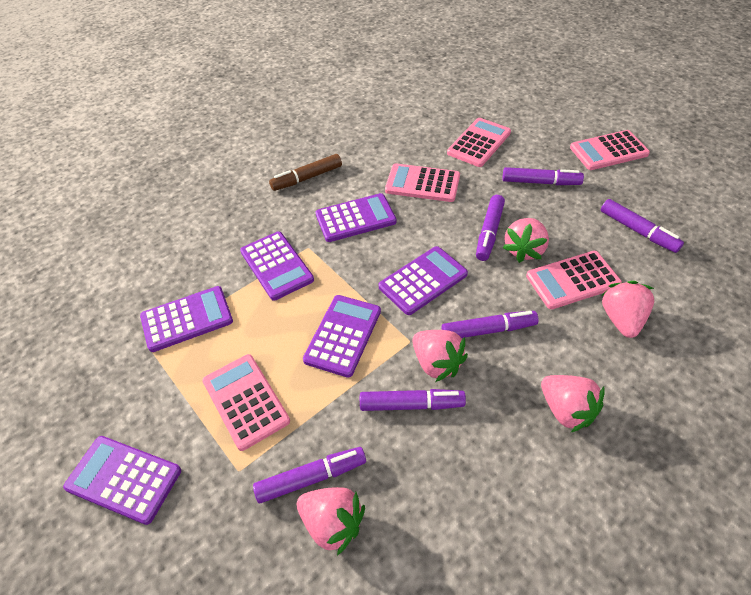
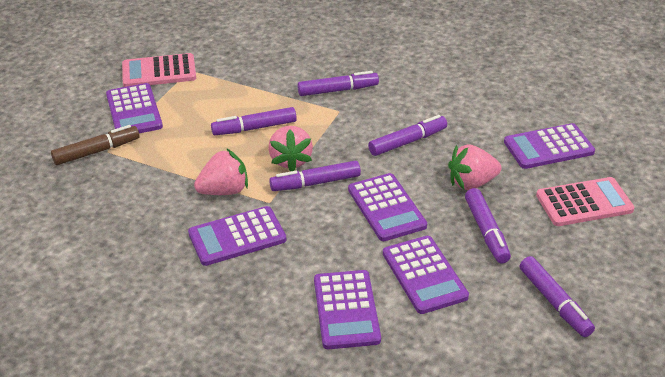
pink calculator: 5 -> 2
pink strawberry: 5 -> 3

